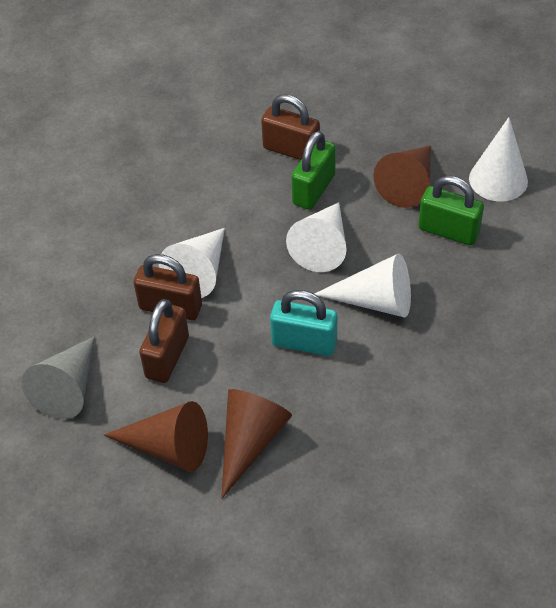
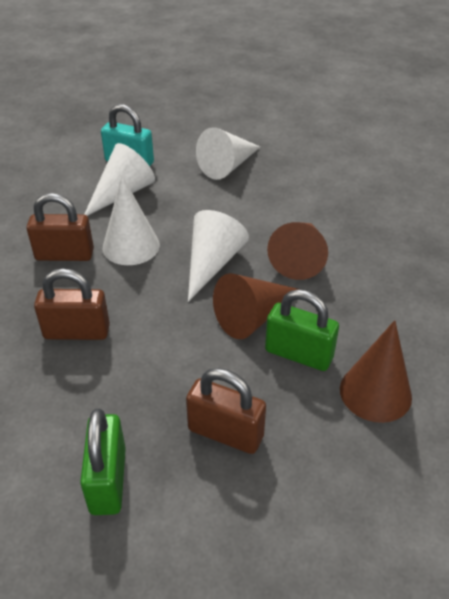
grey cone: 1 -> 0

